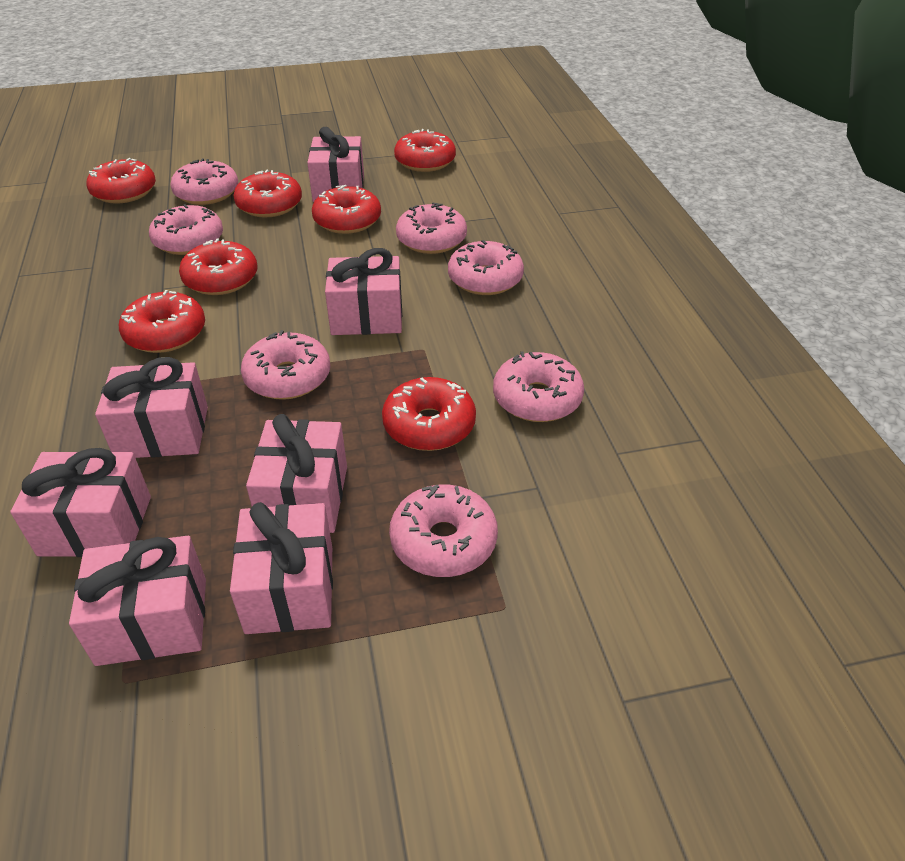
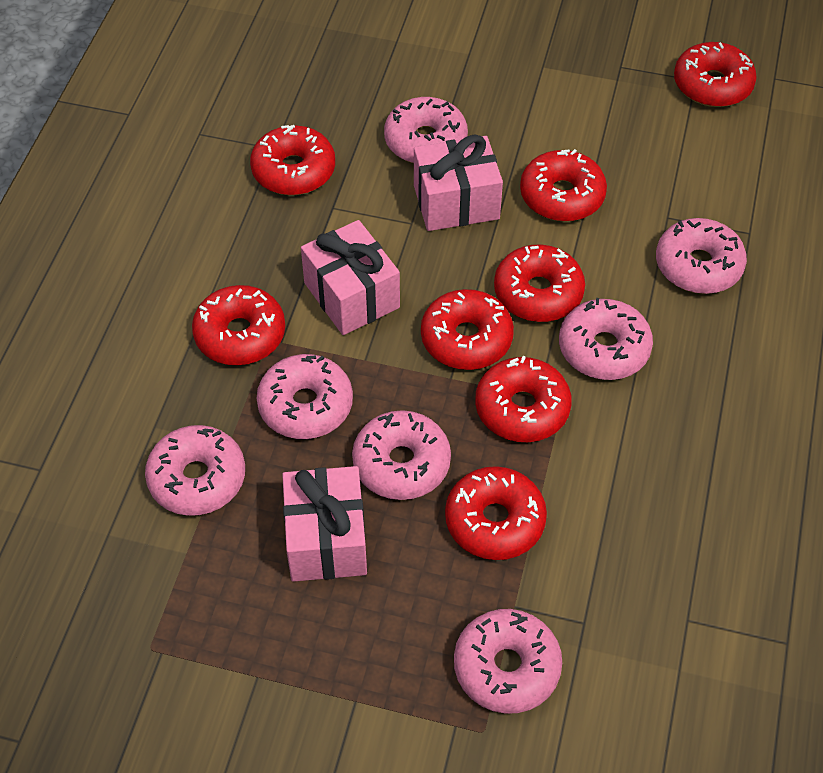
pink gift: 7 -> 3
red donut: 7 -> 8

